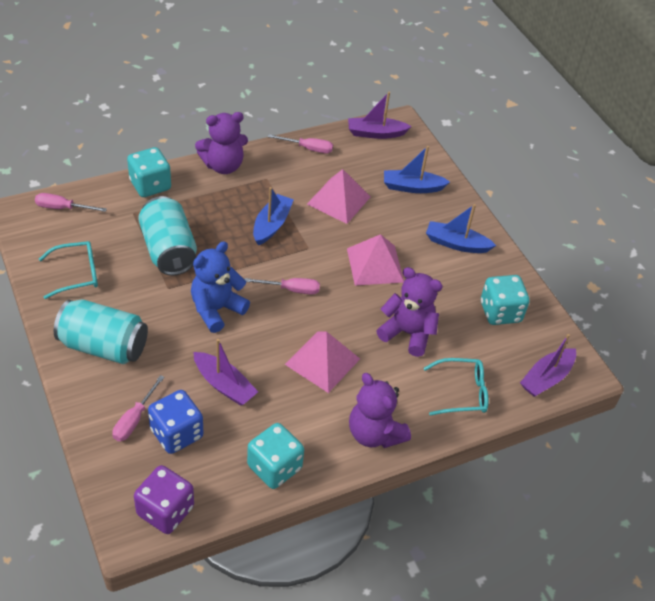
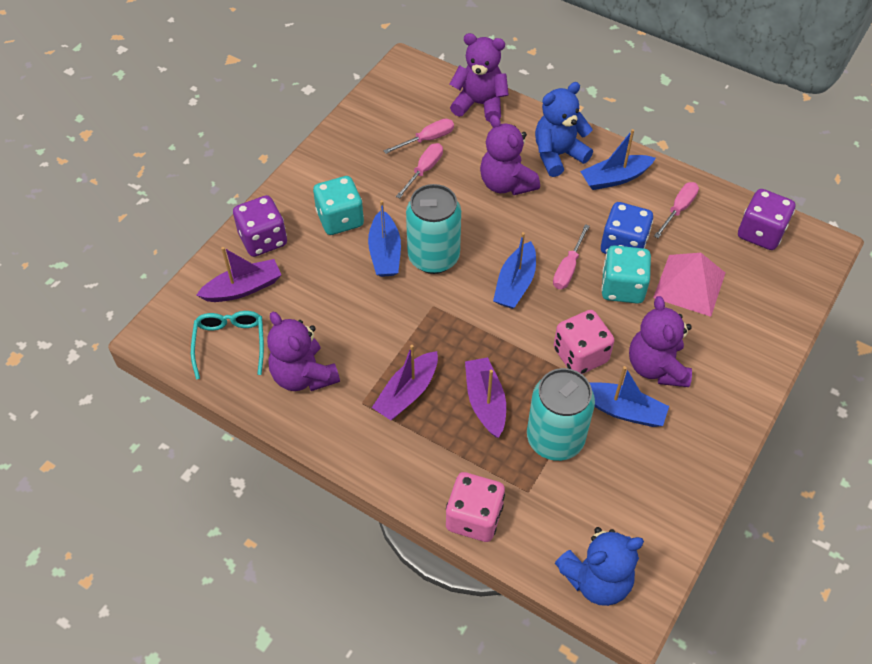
blue boat: 3 -> 4
blue teddy bear: 1 -> 2
pink dice: 0 -> 2
pink pyramid: 3 -> 1
purple dice: 1 -> 2
purple teddy bear: 3 -> 4
turquoise dice: 3 -> 2
turquoise glasses: 2 -> 1

